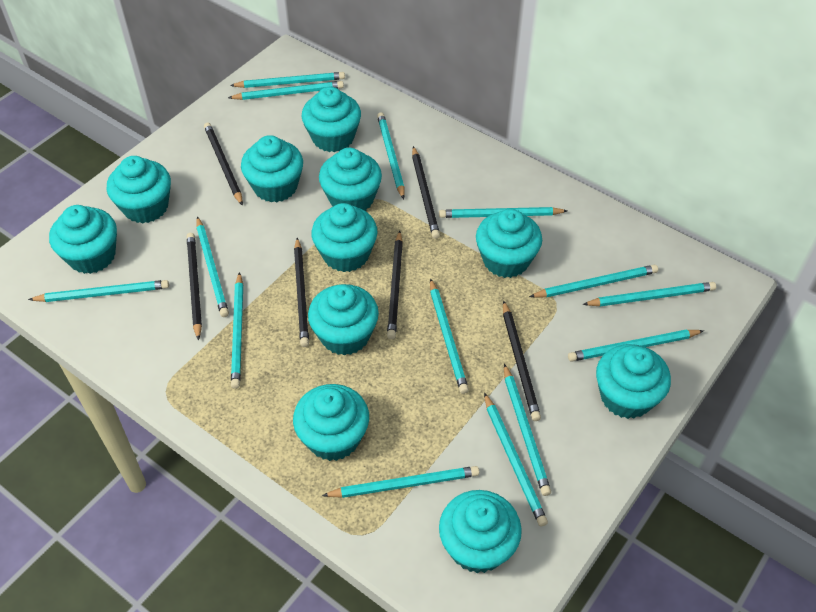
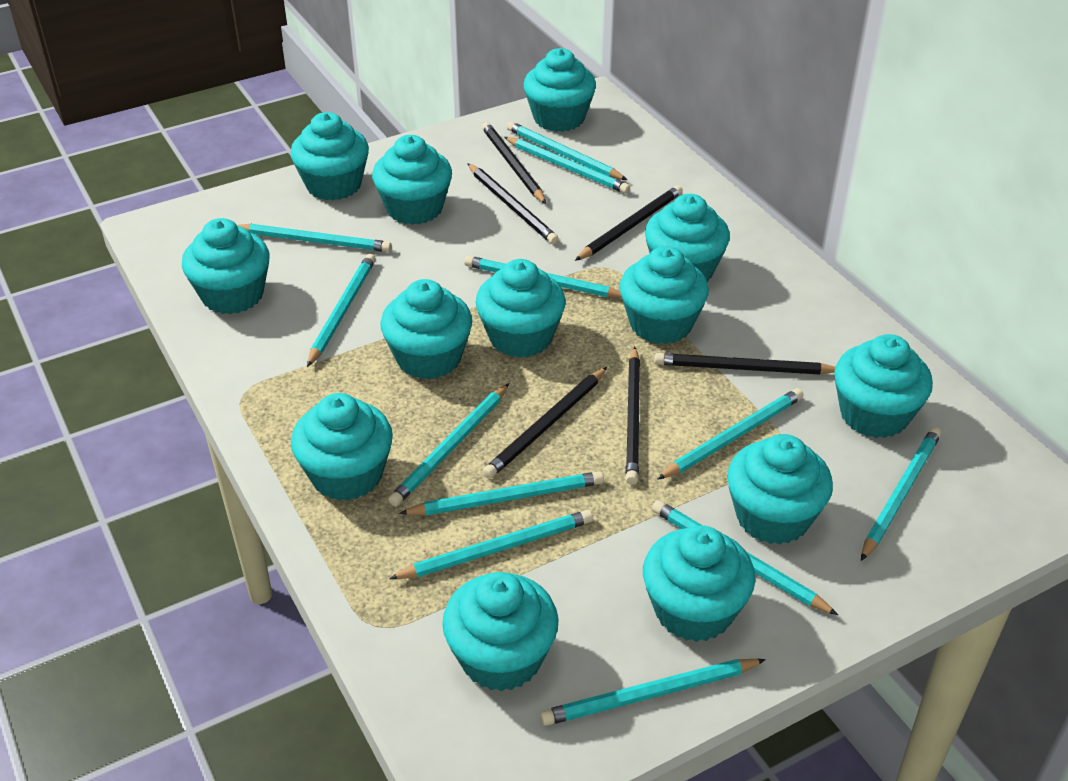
turquoise cupcake: 11 -> 13
turquoise pencil: 14 -> 12

